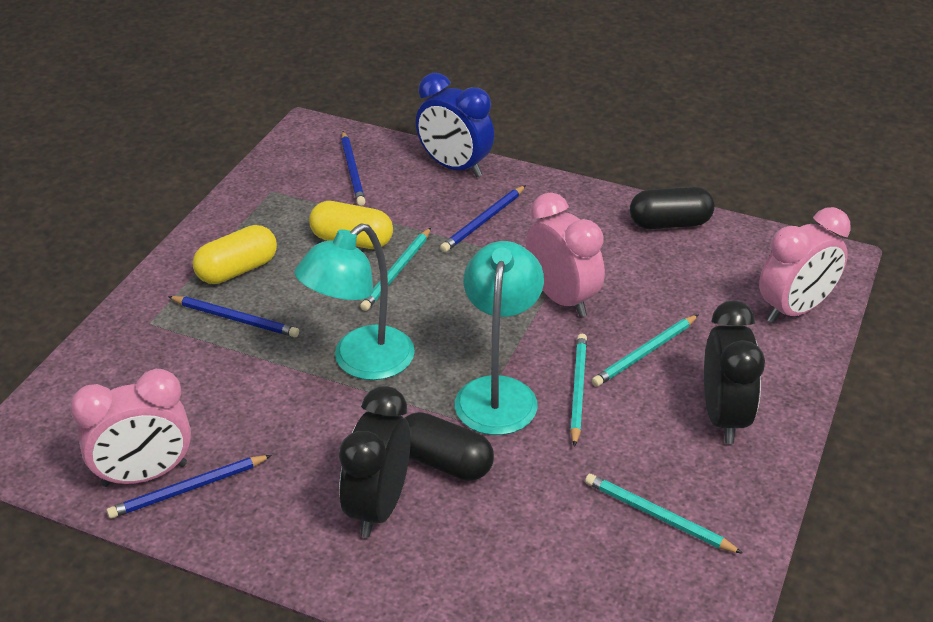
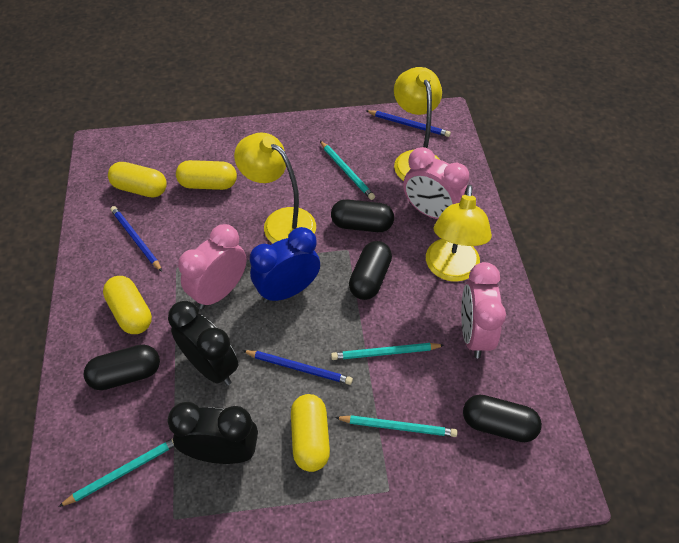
black capsule: 2 -> 4
blue pencil: 4 -> 3
turquoise lamp: 2 -> 0
yellow capsule: 2 -> 4
yellow lamp: 0 -> 3

